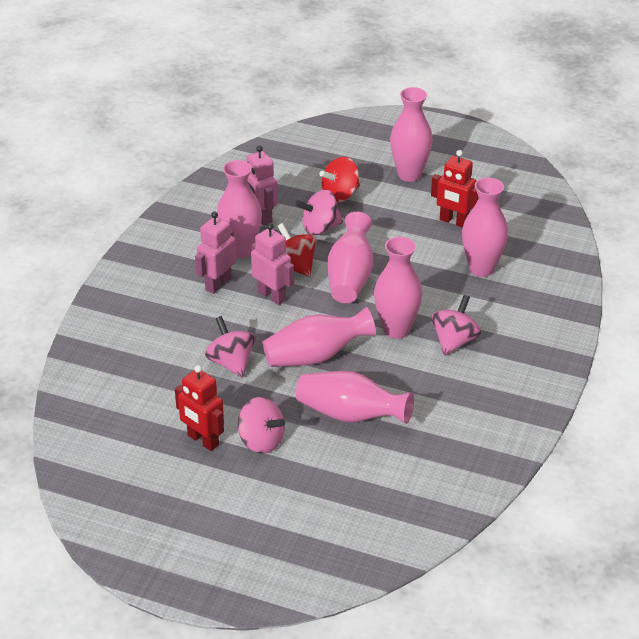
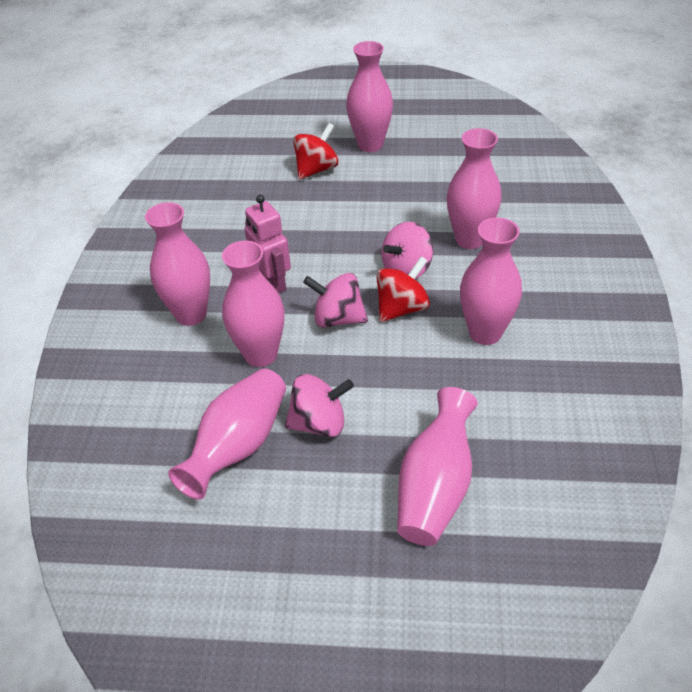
pink robot: 3 -> 1
pink spinning top: 4 -> 3
red robot: 2 -> 0

